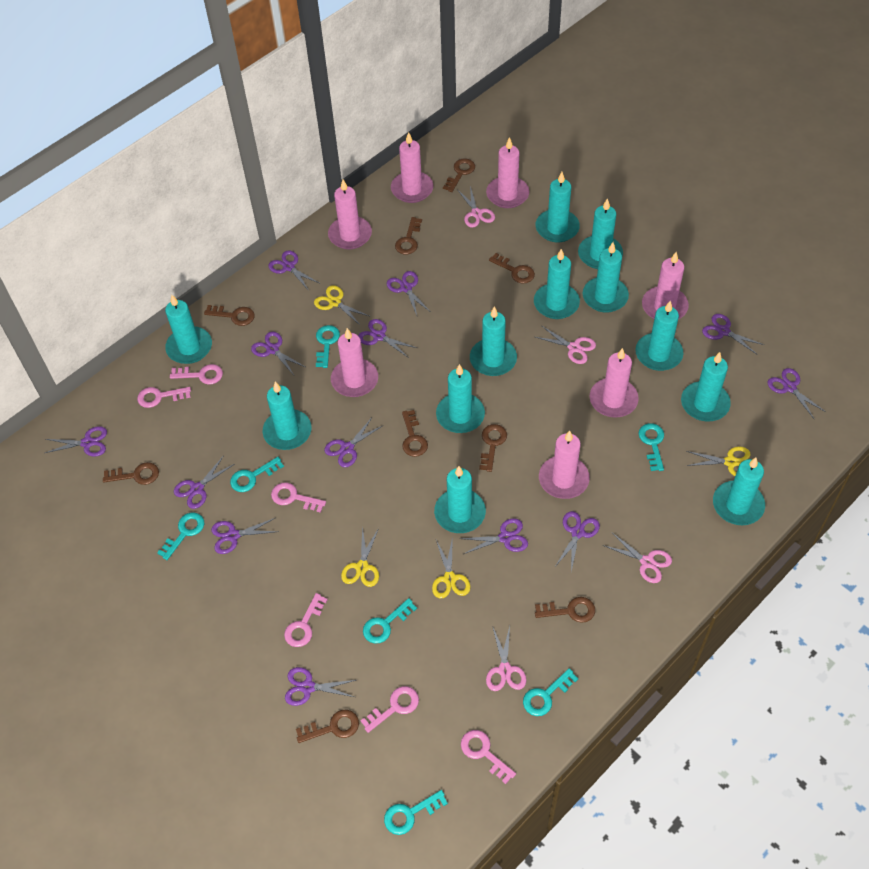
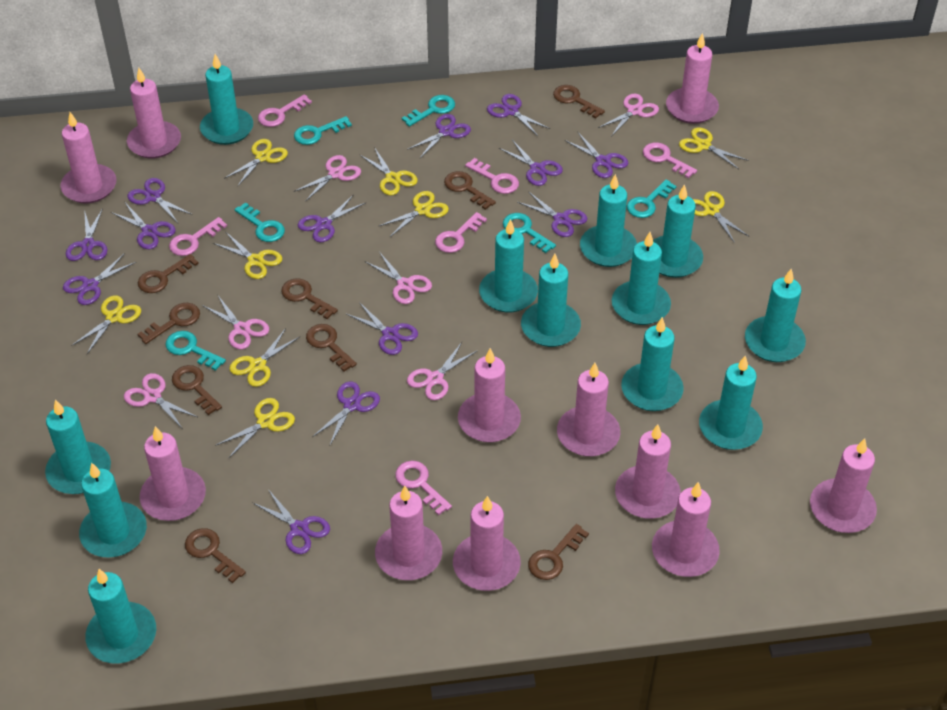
pink candle: 7 -> 11
pink scissors: 4 -> 6
turquoise key: 7 -> 6
yellow scissors: 4 -> 9

